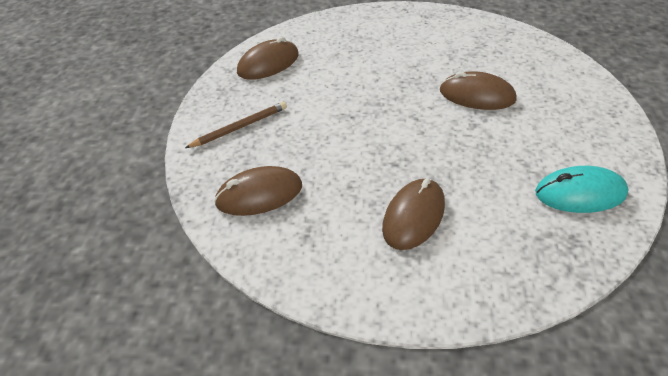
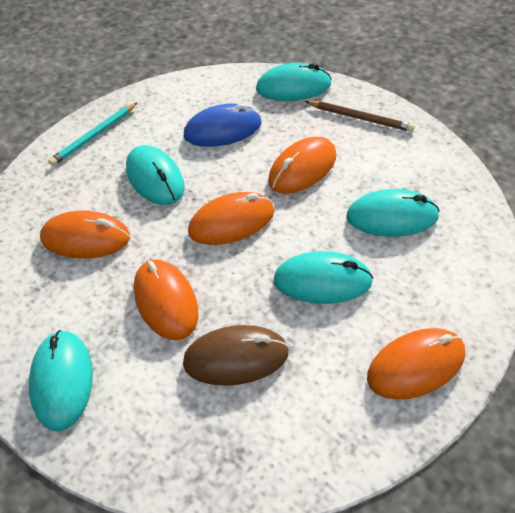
blue mouse: 0 -> 1
brown mouse: 4 -> 1
orange mouse: 0 -> 5
turquoise mouse: 1 -> 5
turquoise pencil: 0 -> 1

